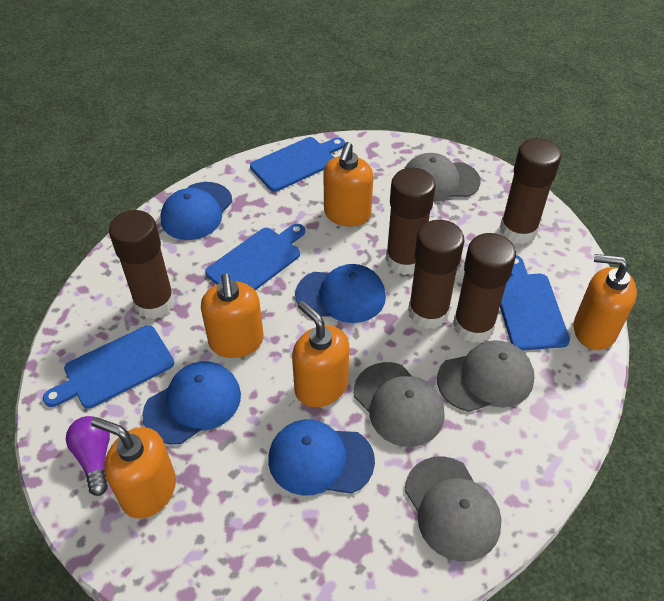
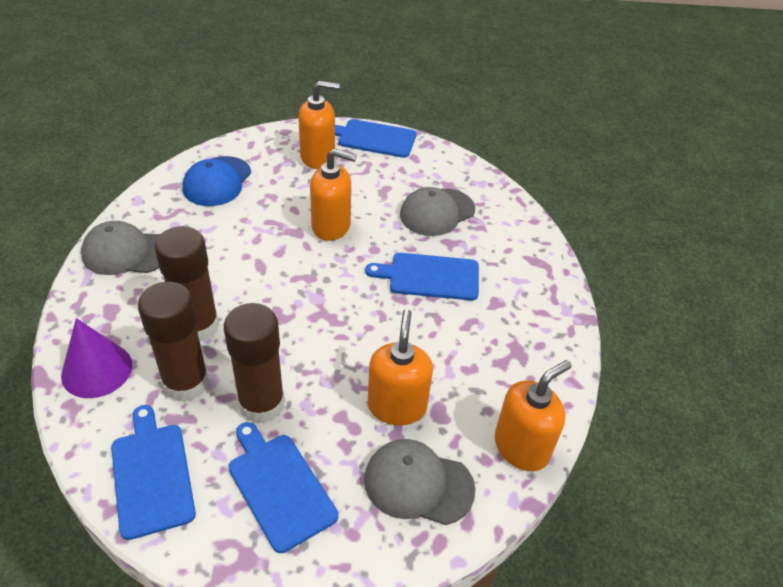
blue cap: 4 -> 1
brown glue stick: 5 -> 3
grey cap: 4 -> 3
orange soap dispenser: 5 -> 4
purple cone: 0 -> 1
purple light bulb: 1 -> 0

